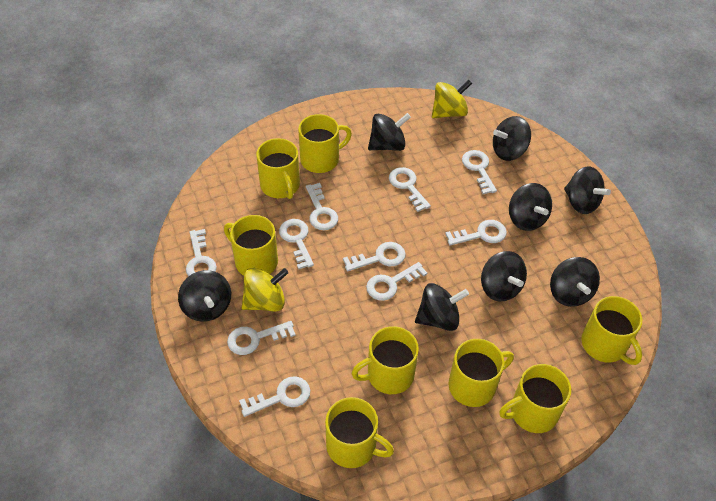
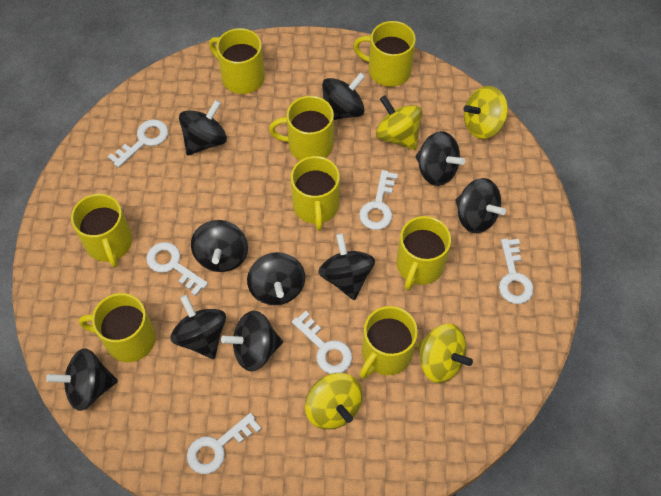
black spinning top: 8 -> 10
white key: 10 -> 6
yellow spinning top: 2 -> 4

